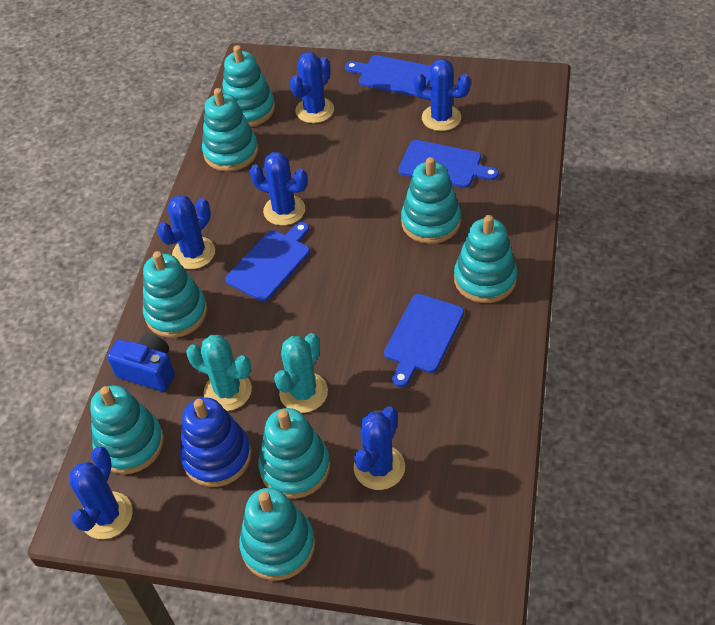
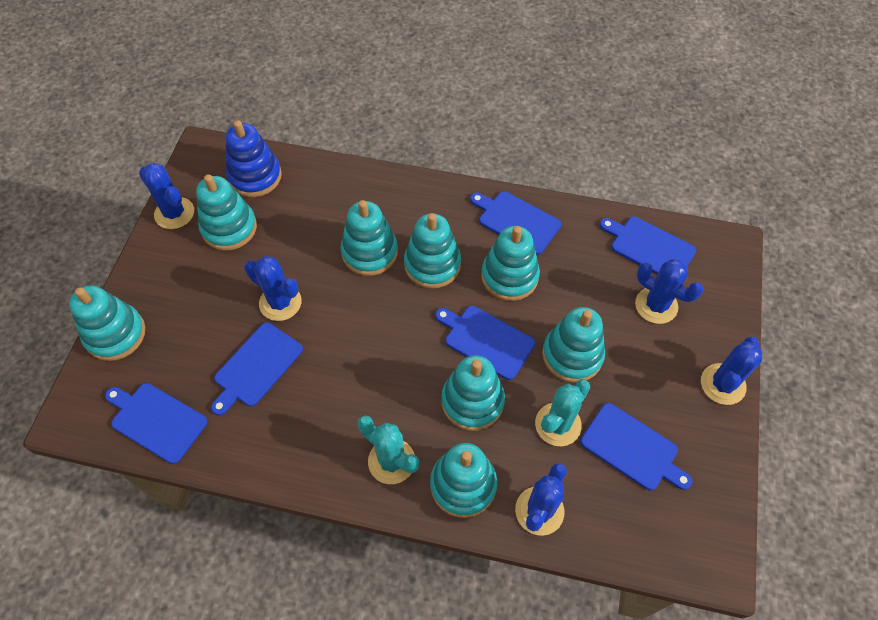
blue cactus: 6 -> 5
blue camera: 1 -> 0
blue cutting board: 4 -> 6

